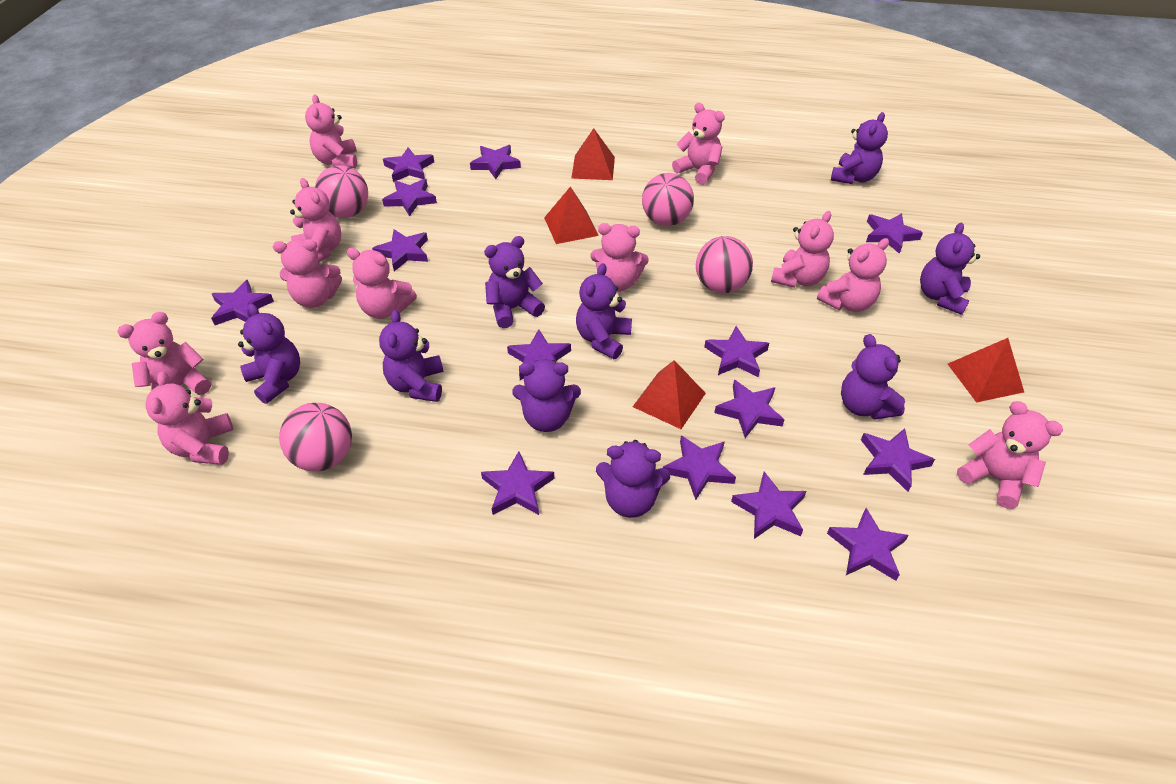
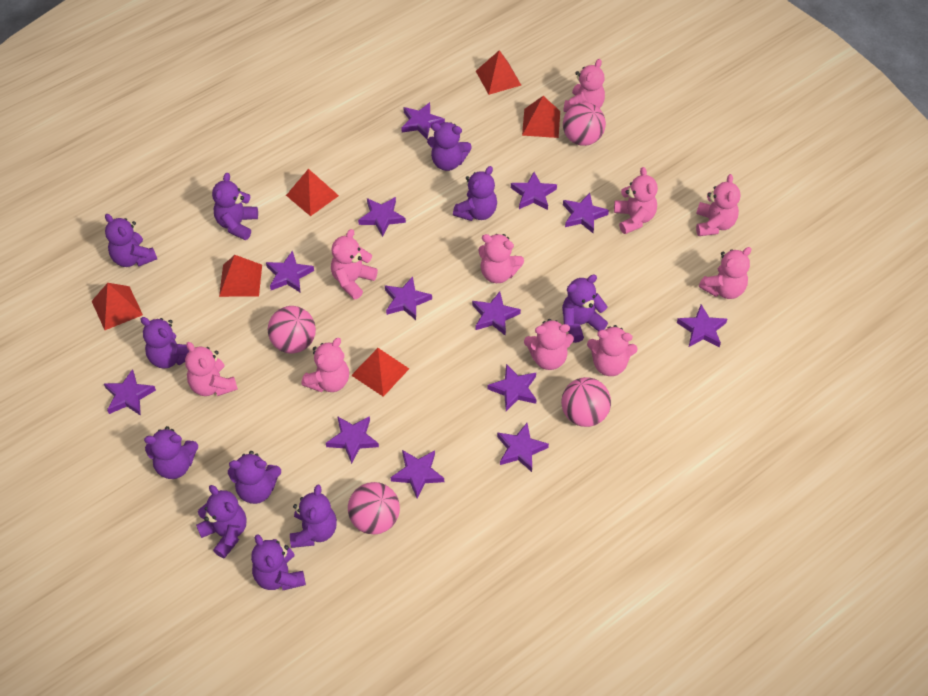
pink teddy bear: 11 -> 10
purple star: 14 -> 13
purple teddy bear: 9 -> 11
red pyramid: 4 -> 6

